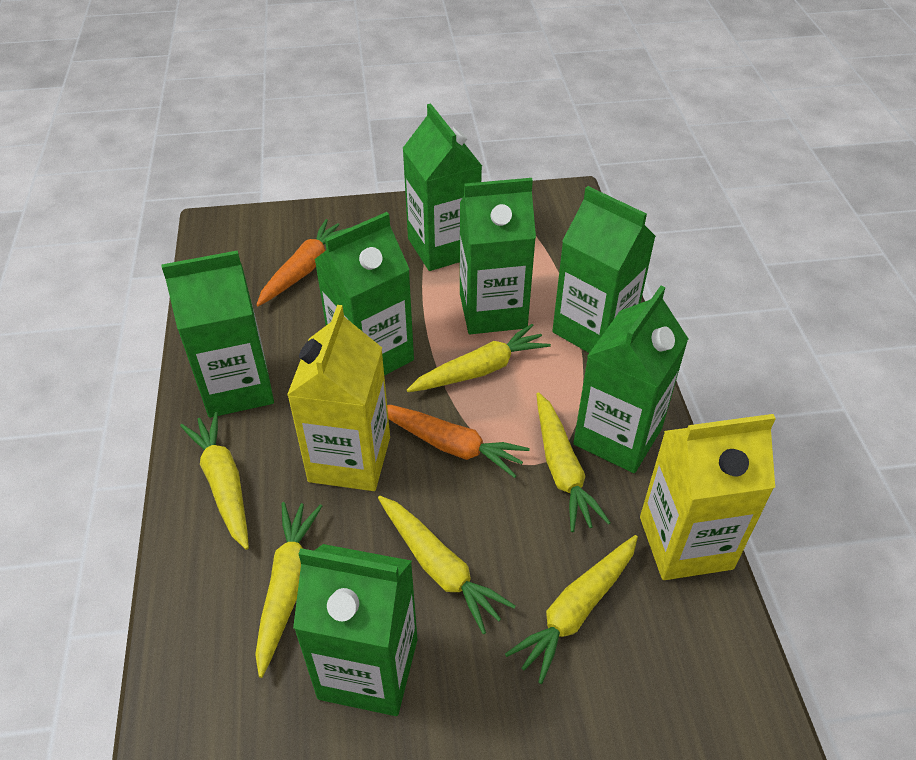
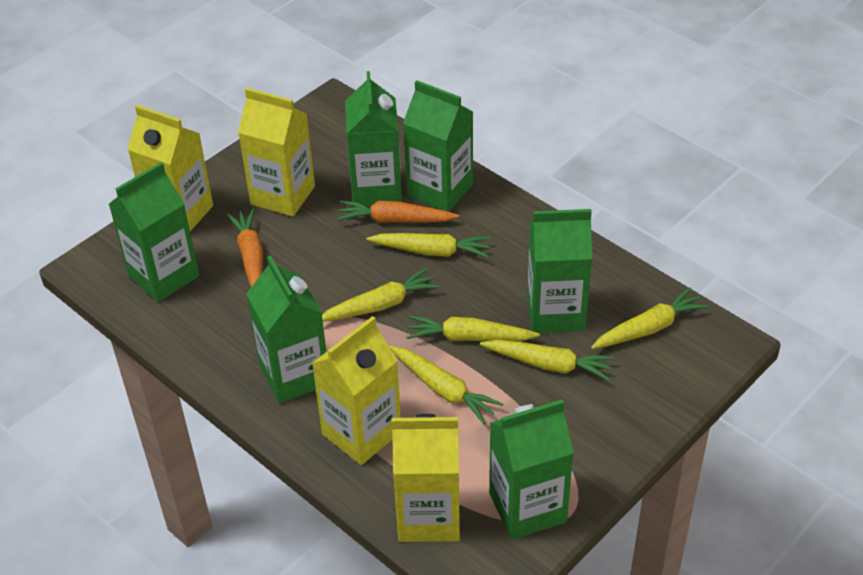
green carton: 7 -> 6
yellow carton: 2 -> 4

